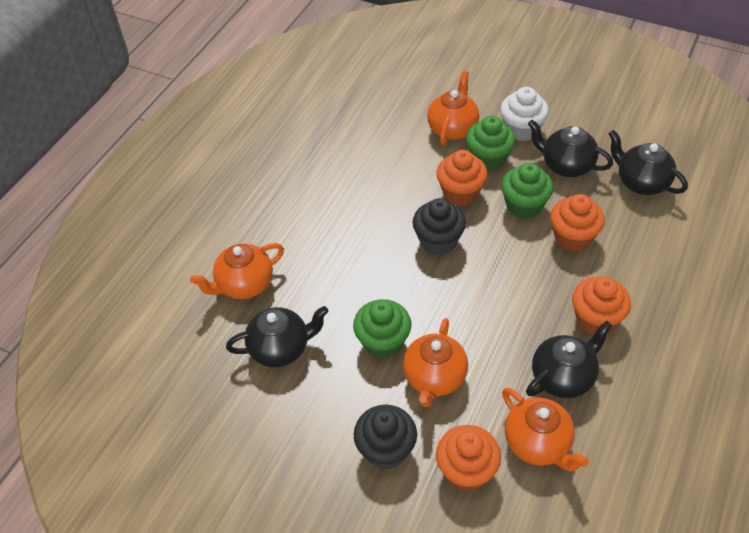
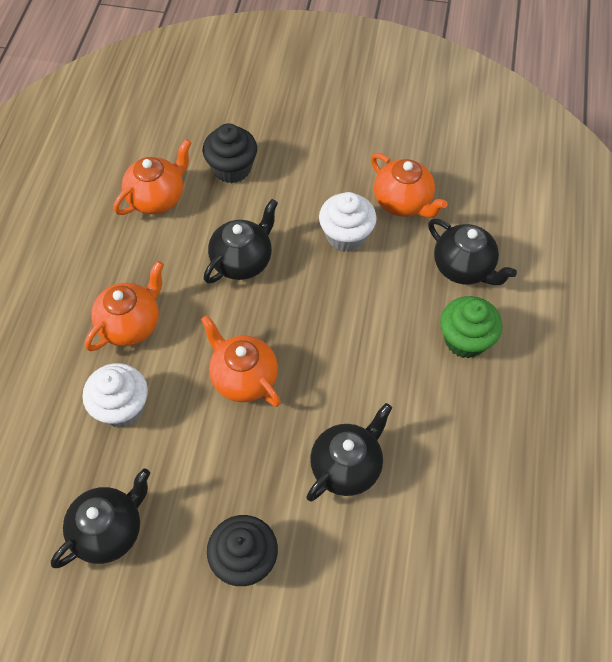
green cupcake: 3 -> 1
orange cupcake: 4 -> 0
white cupcake: 1 -> 2

